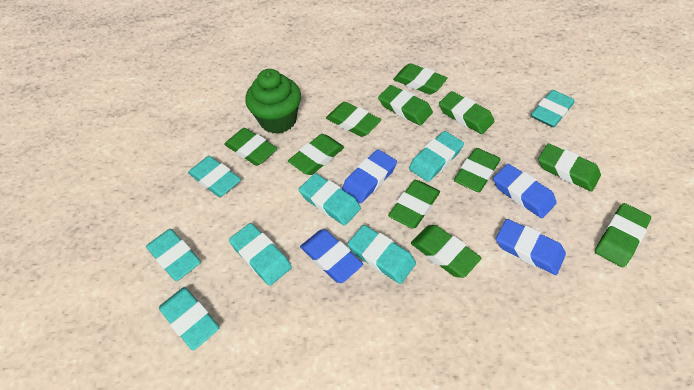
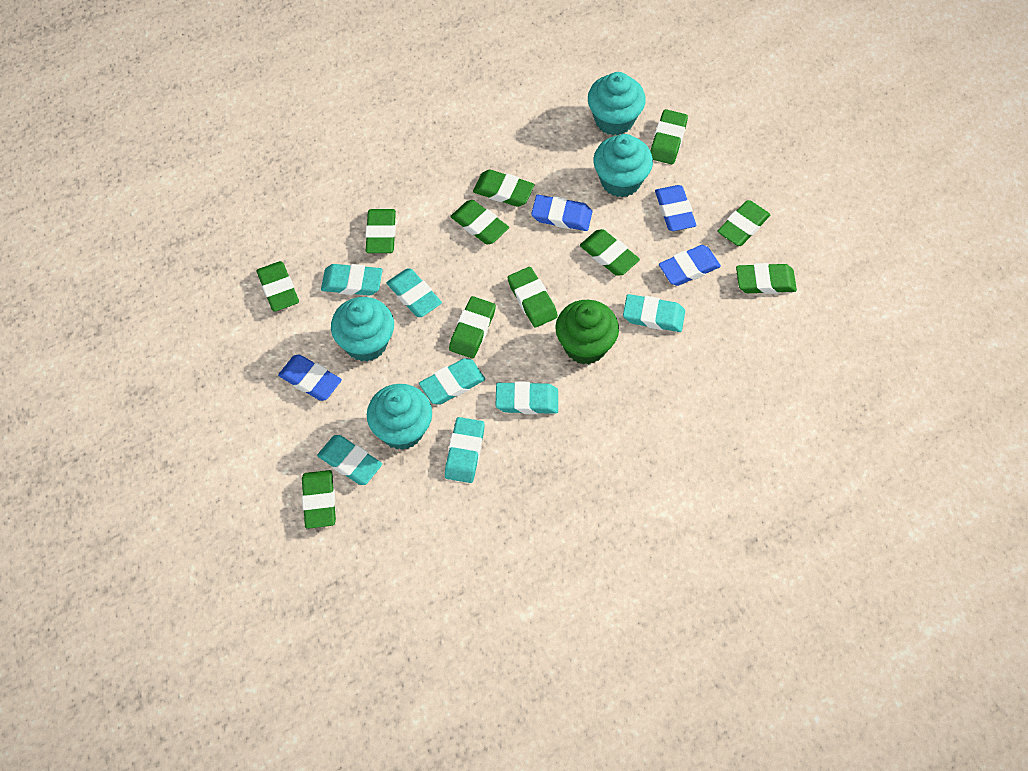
turquoise cupcake: 0 -> 4
turquoise eraser: 8 -> 7

